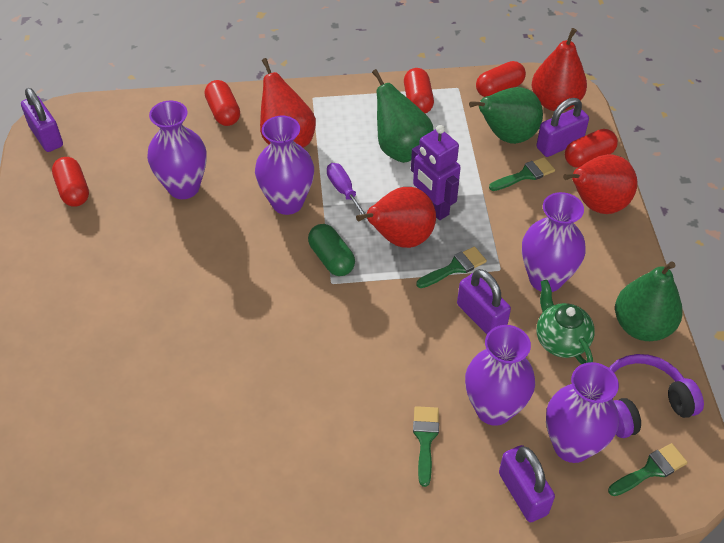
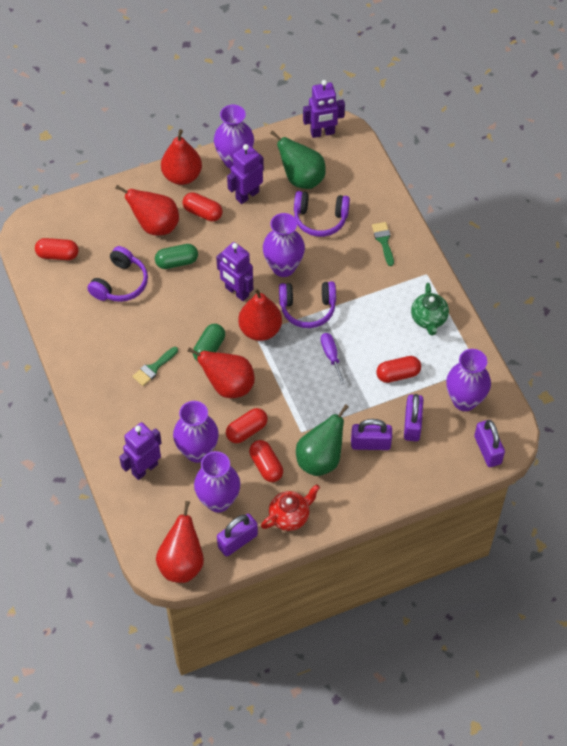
green brush: 4 -> 2
green capsule: 1 -> 2
green pear: 3 -> 2
purple headphones: 1 -> 3
purple robot: 1 -> 4
red pear: 4 -> 5
red teapot: 0 -> 1

